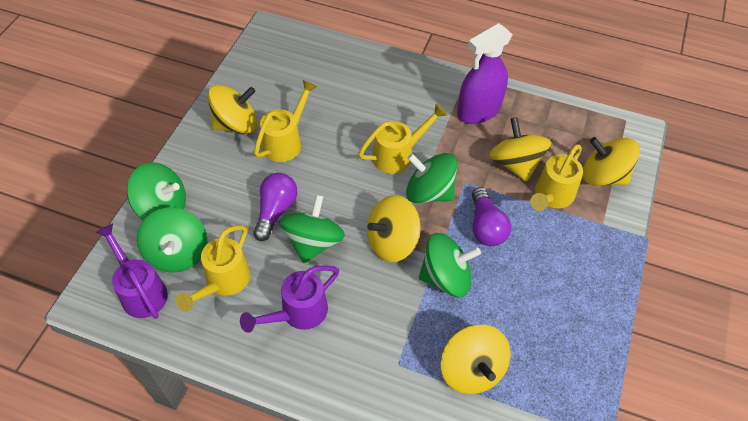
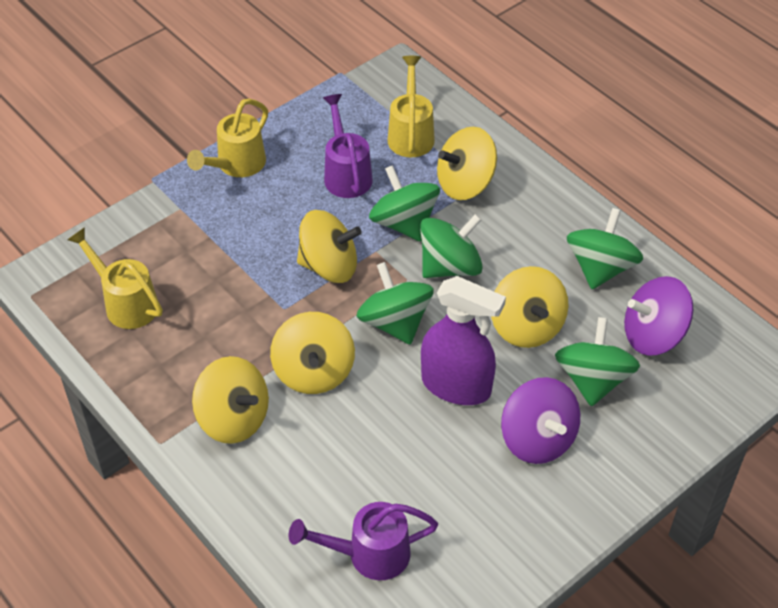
purple light bulb: 2 -> 0
purple spinning top: 0 -> 2
yellow watering can: 4 -> 3

